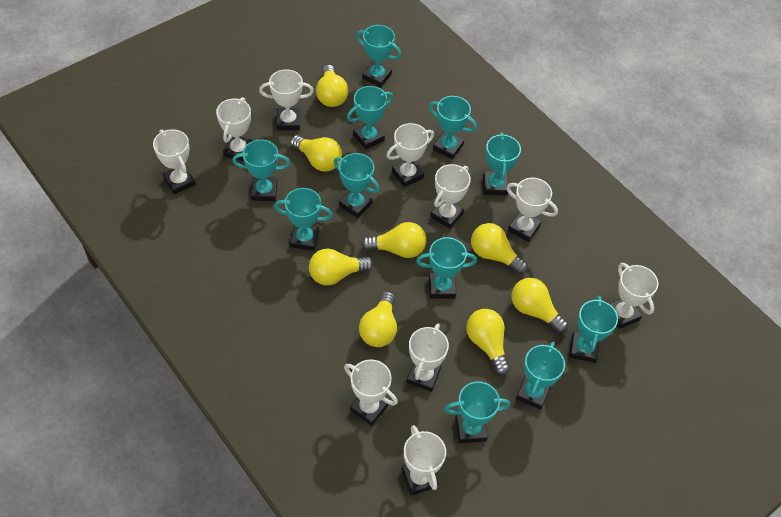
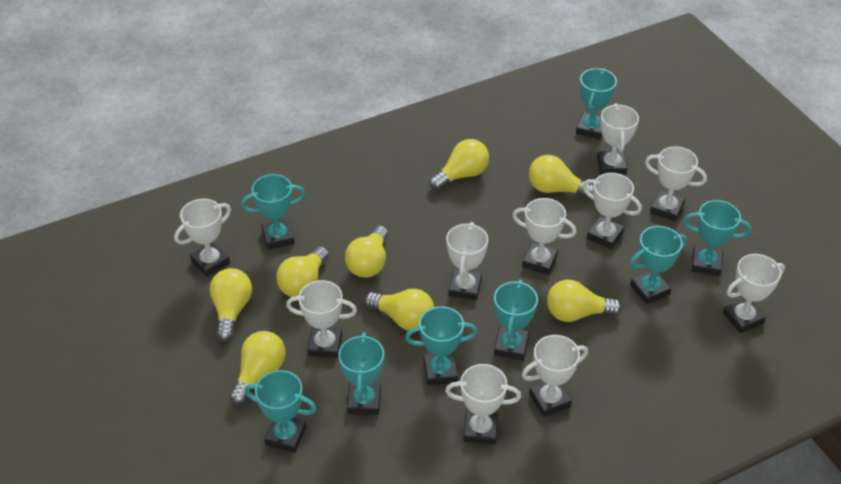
turquoise trophy: 11 -> 8

